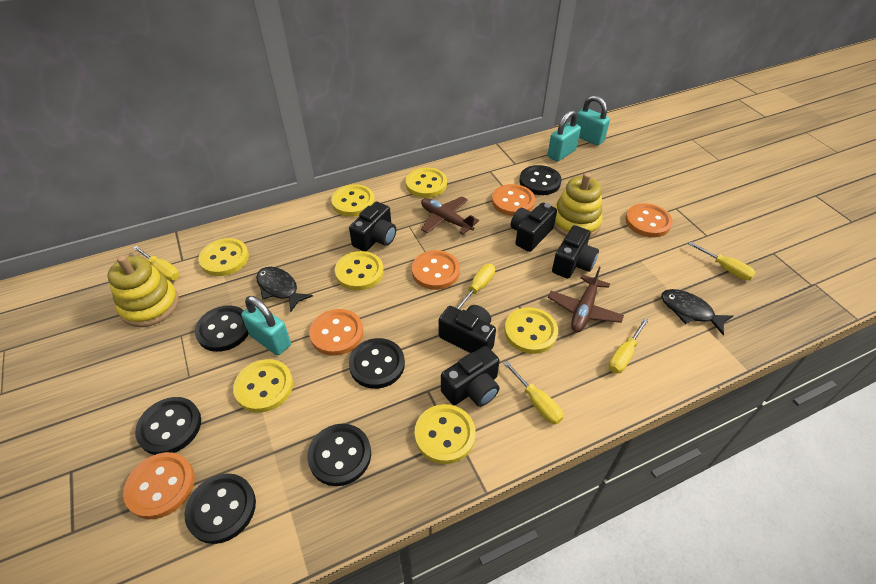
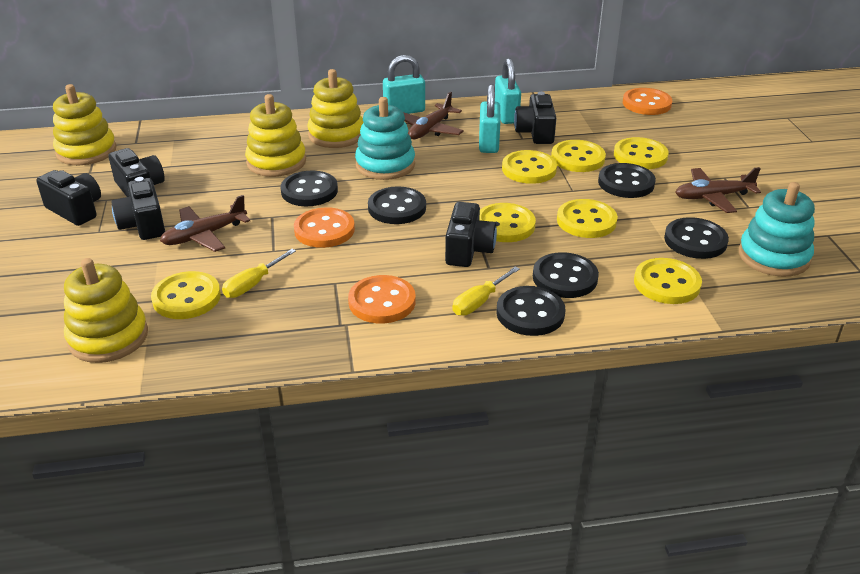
black fish: 2 -> 0
brown plane: 2 -> 3
orange button: 5 -> 3
turquoise stacking toy: 0 -> 2
yellow screwdriver: 5 -> 2
yellow stacking toy: 2 -> 4

